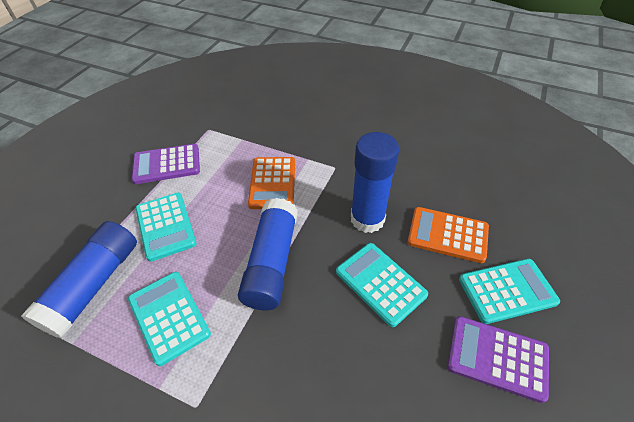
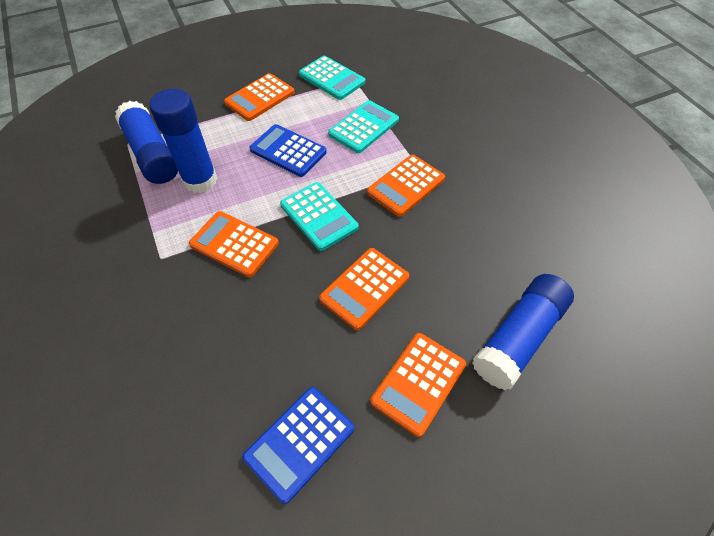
blue calculator: 0 -> 2
orange calculator: 2 -> 5
purple calculator: 2 -> 0
turquoise calculator: 4 -> 3

